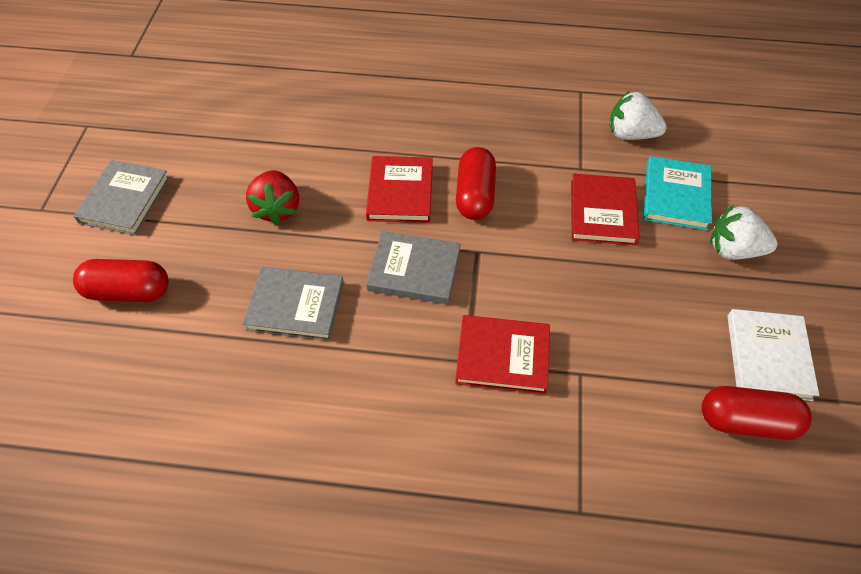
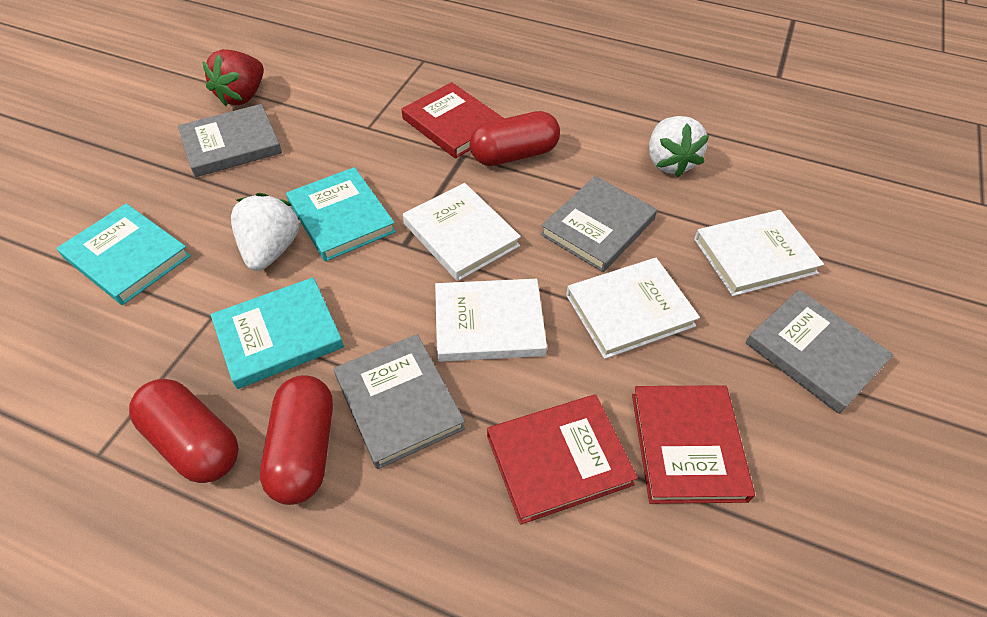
grey book: 3 -> 4
turquoise book: 1 -> 3
white book: 1 -> 4

